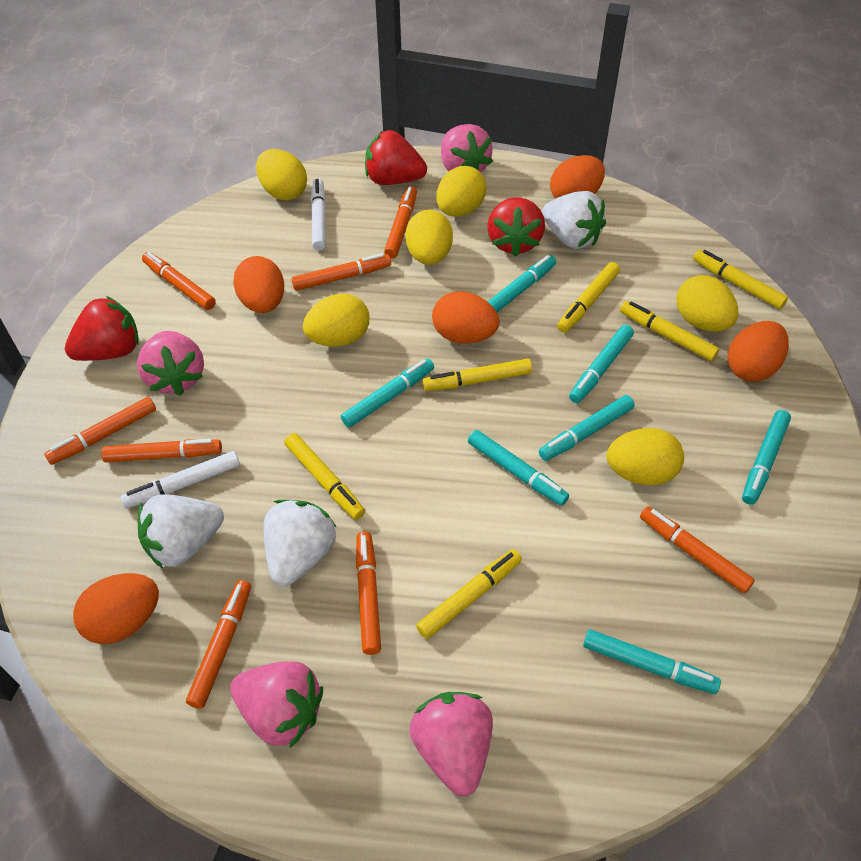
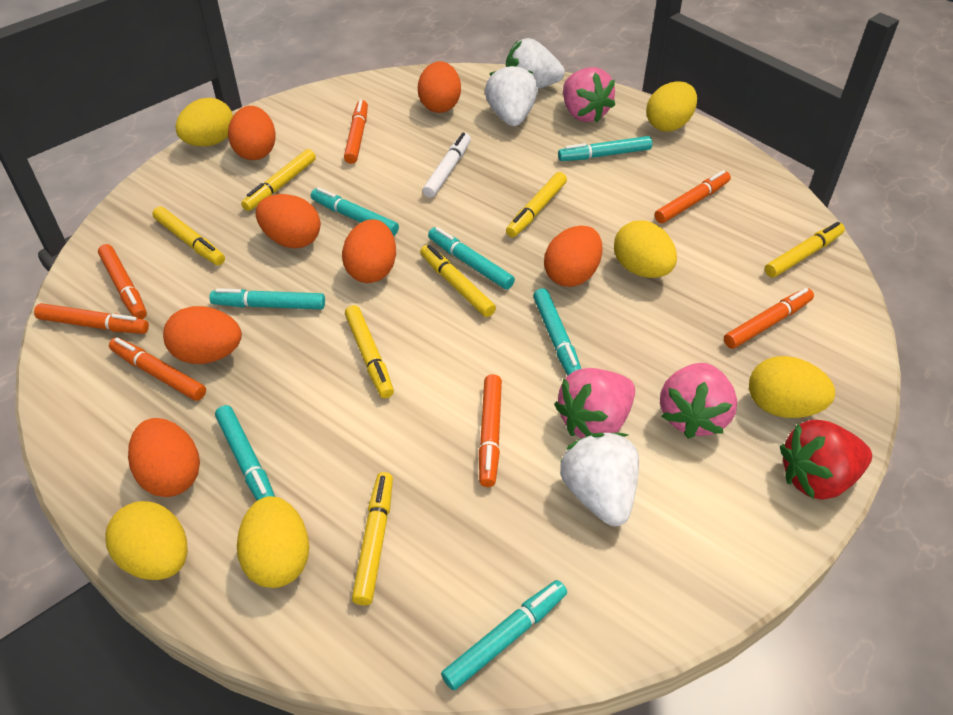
orange egg: 5 -> 7
orange marker: 8 -> 7
pink strawberry: 4 -> 3
red strawberry: 3 -> 1
white marker: 2 -> 1
yellow marker: 6 -> 7

